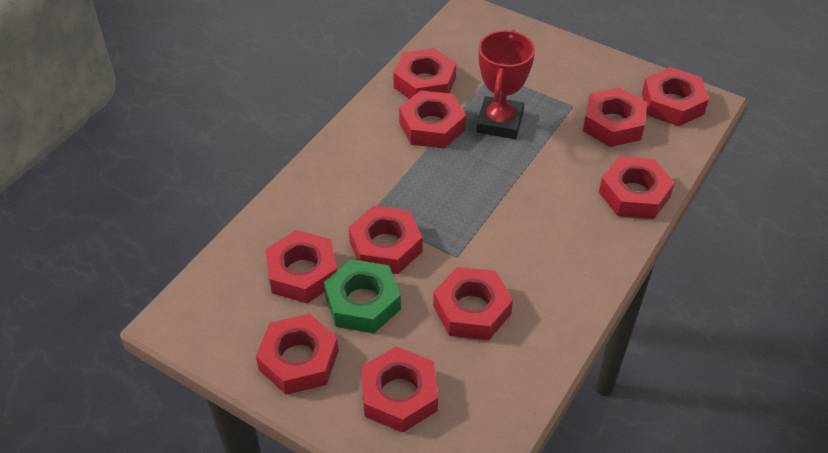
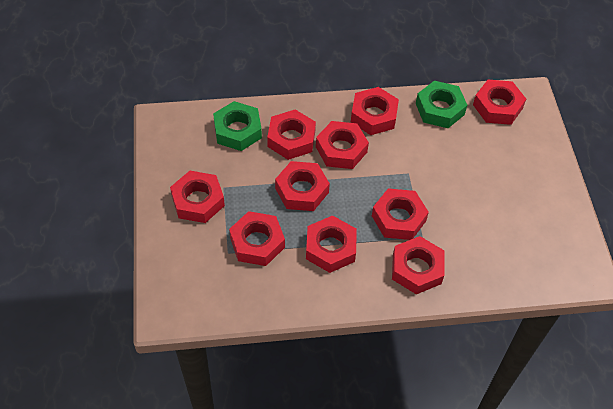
green nut: 1 -> 2
red trophy: 1 -> 0

